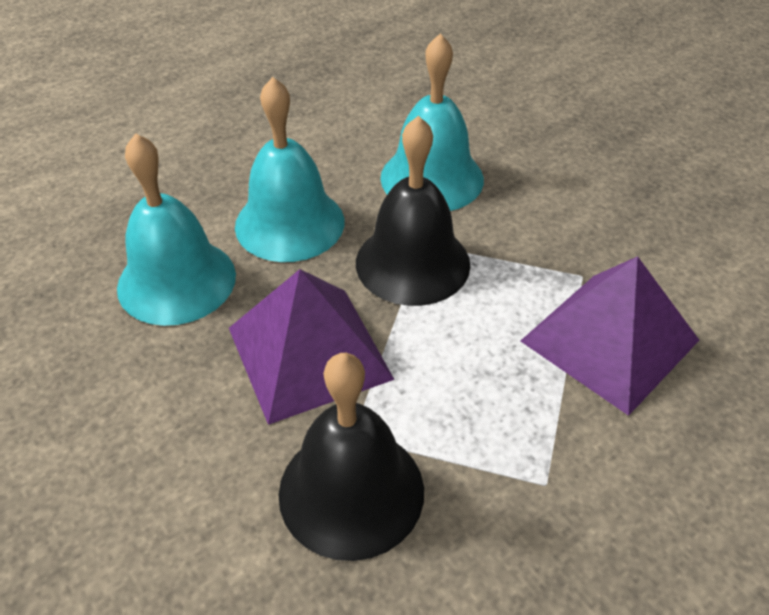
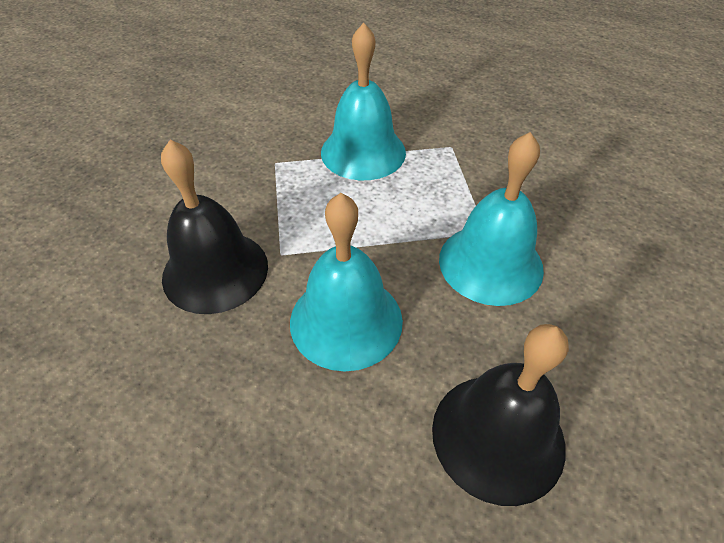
purple pyramid: 2 -> 0

